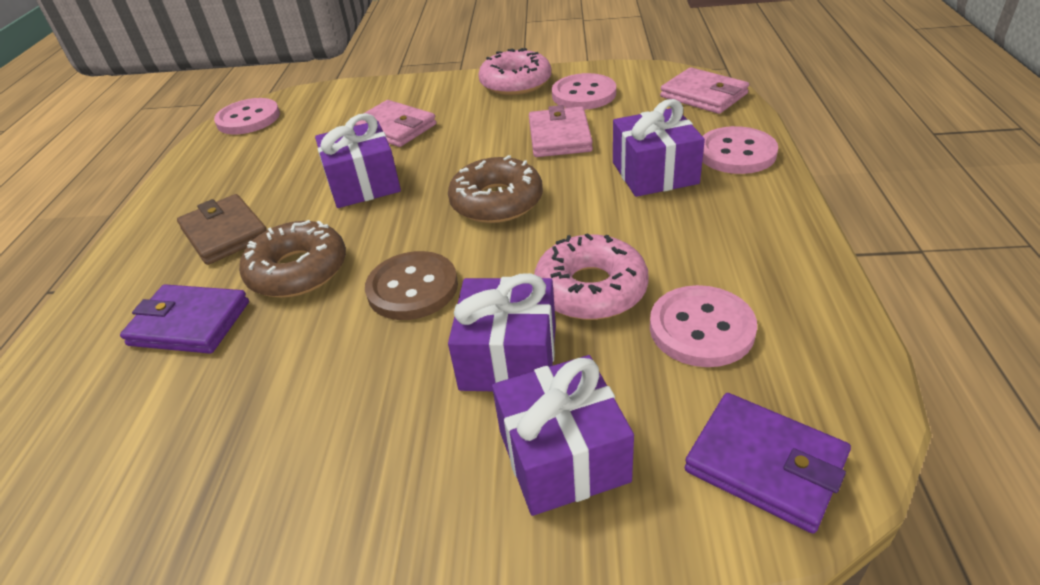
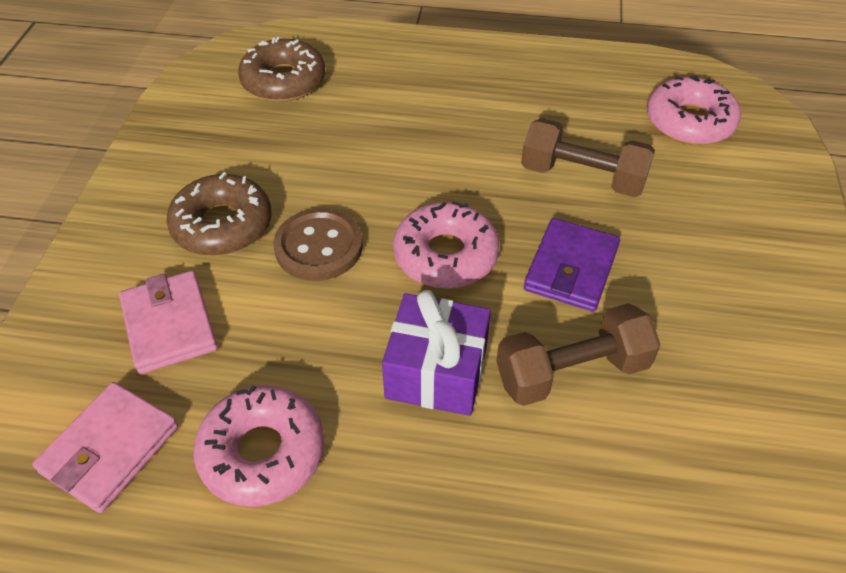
brown dumbbell: 0 -> 2
brown wallet: 1 -> 0
pink button: 4 -> 0
pink donut: 2 -> 3
pink wallet: 3 -> 2
purple gift: 4 -> 1
purple wallet: 2 -> 1

